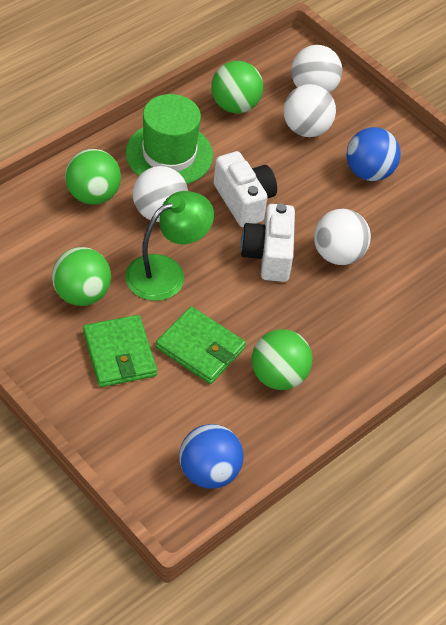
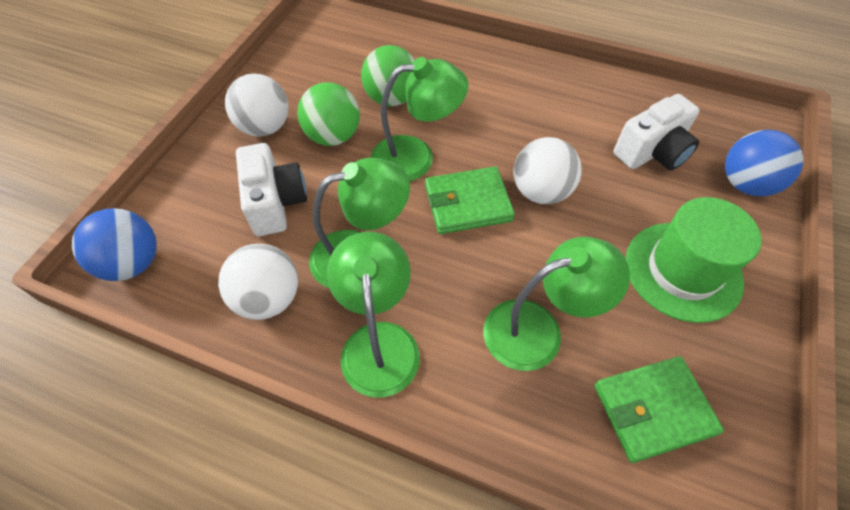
green ball: 4 -> 2
green lamp: 1 -> 4
white ball: 4 -> 3

